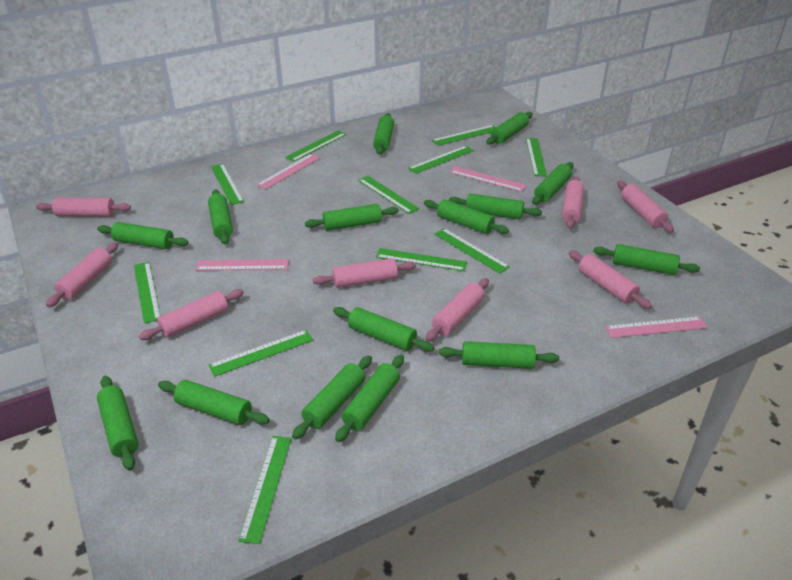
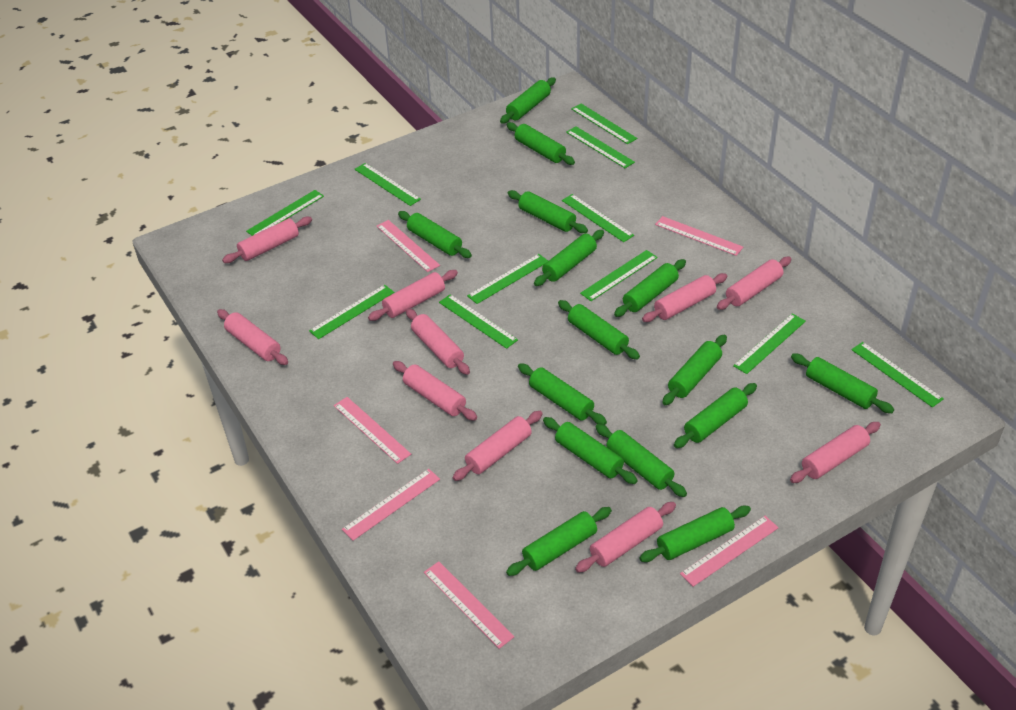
pink rolling pin: 8 -> 10
pink ruler: 4 -> 6

